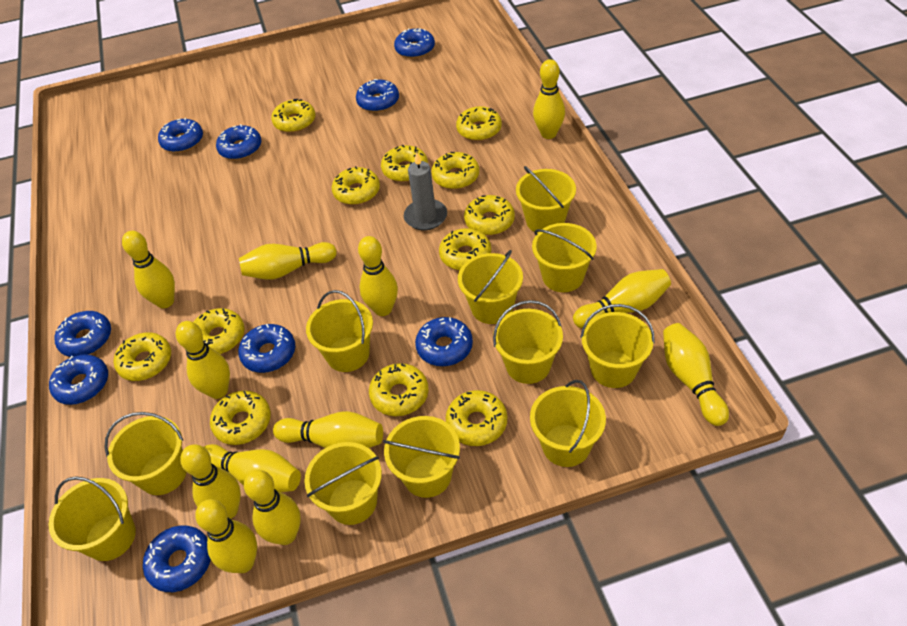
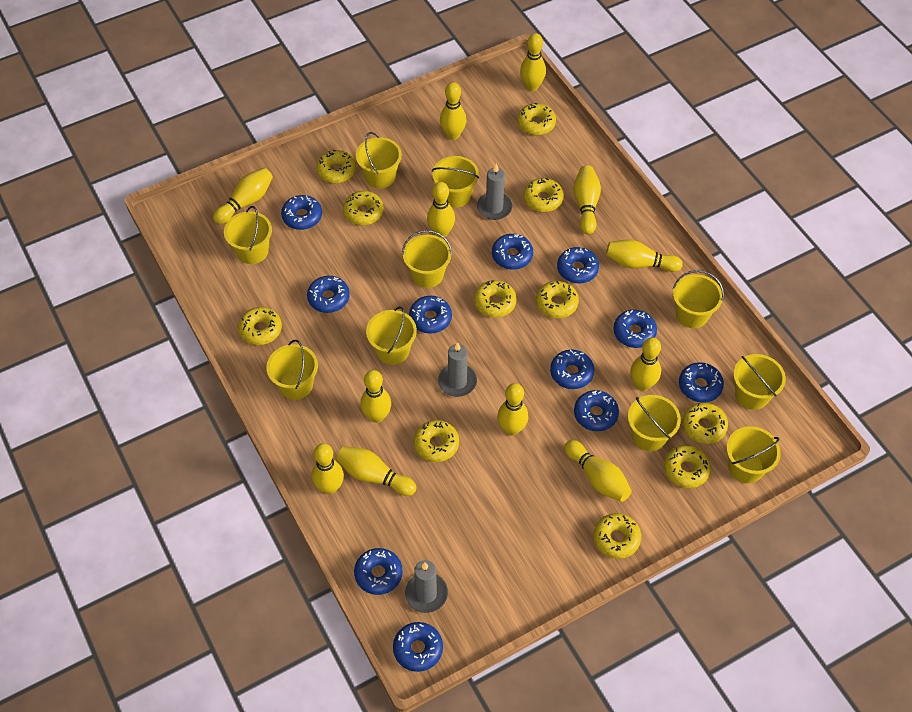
blue donut: 9 -> 11
grey candle: 1 -> 3
yellow bucket: 11 -> 10
yellow donut: 12 -> 11

